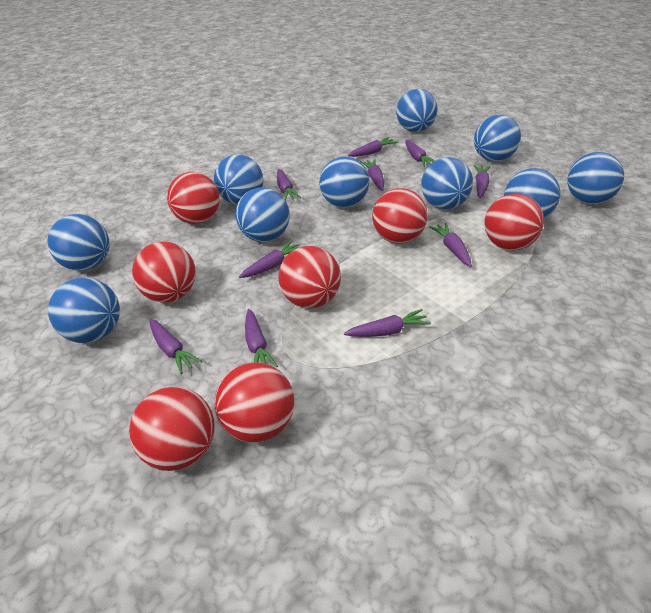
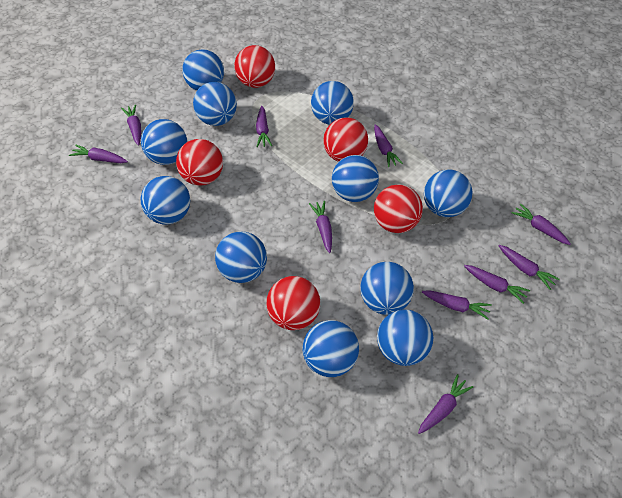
blue ball: 10 -> 11
red ball: 7 -> 5

